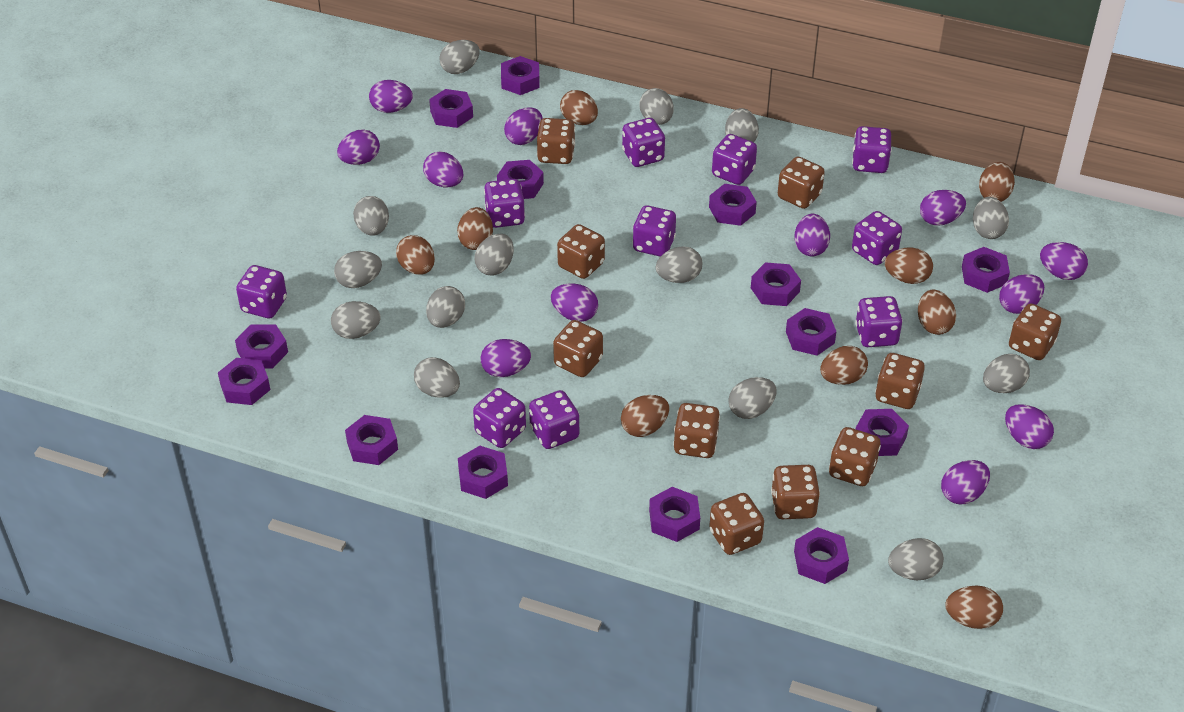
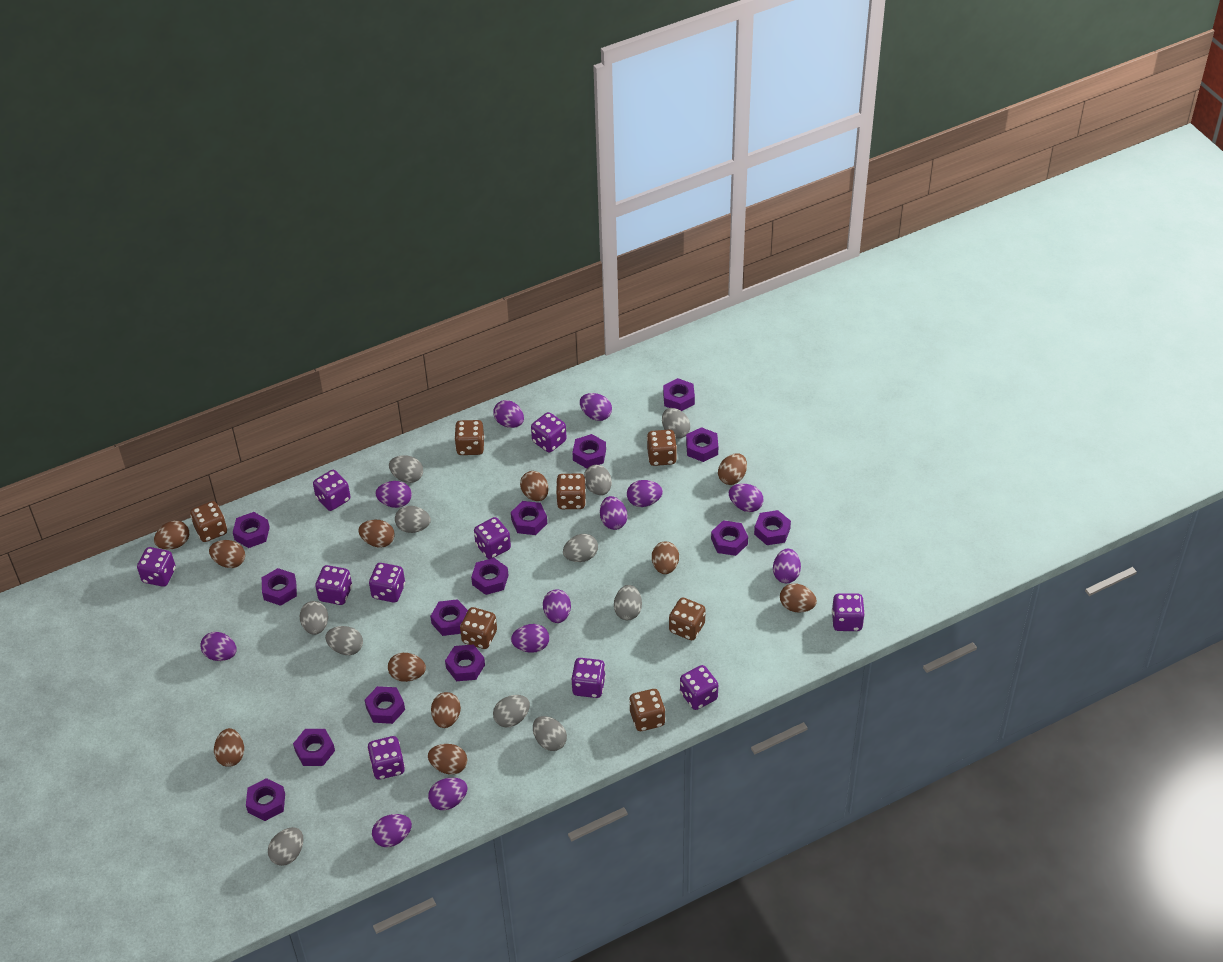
brown dice: 10 -> 7
brown egg: 9 -> 11
grey egg: 14 -> 11

